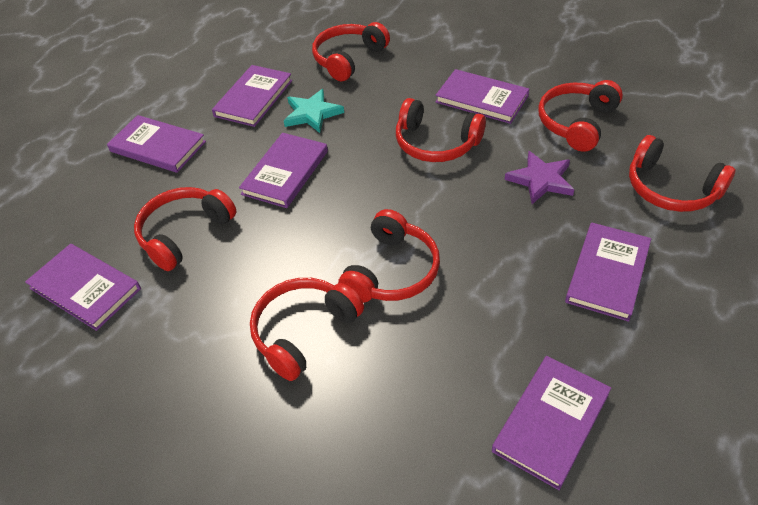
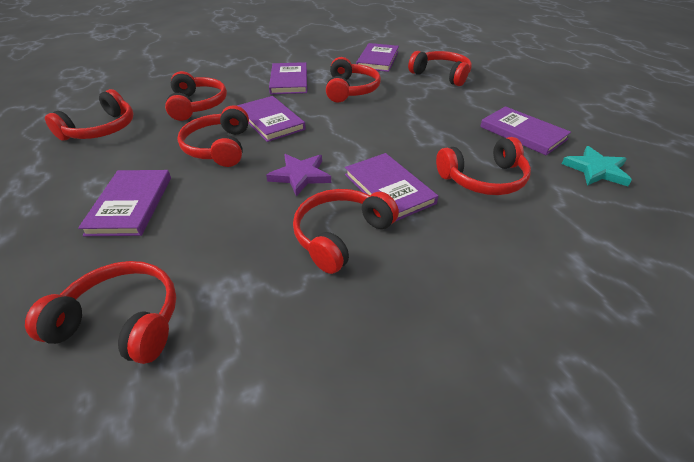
purple book: 7 -> 6
red headphones: 7 -> 8

